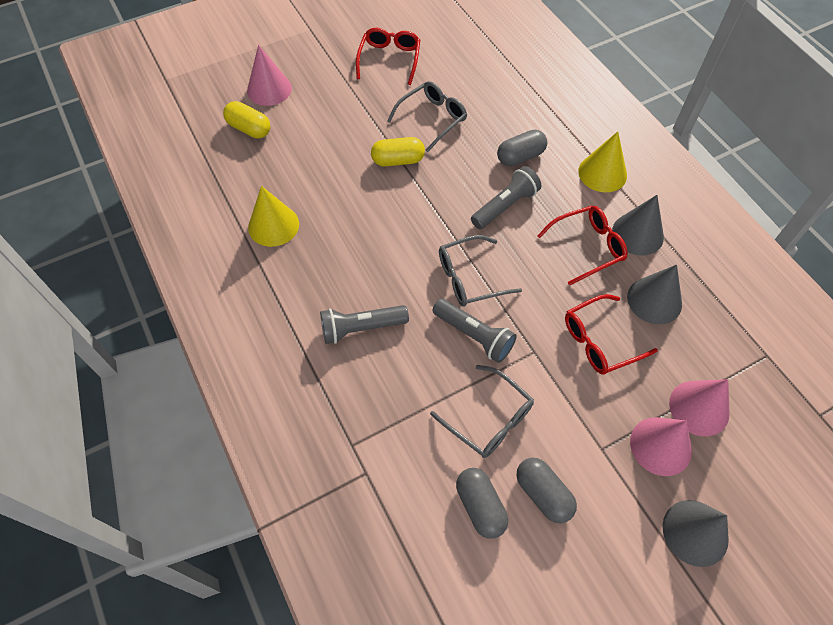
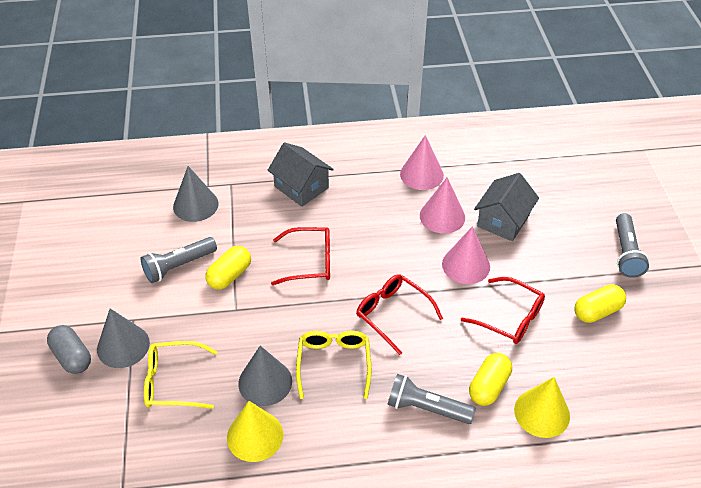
grey capsule: 3 -> 1
grey glasses: 3 -> 0
grey house: 0 -> 2
yellow capsule: 2 -> 3
yellow glasses: 0 -> 2

